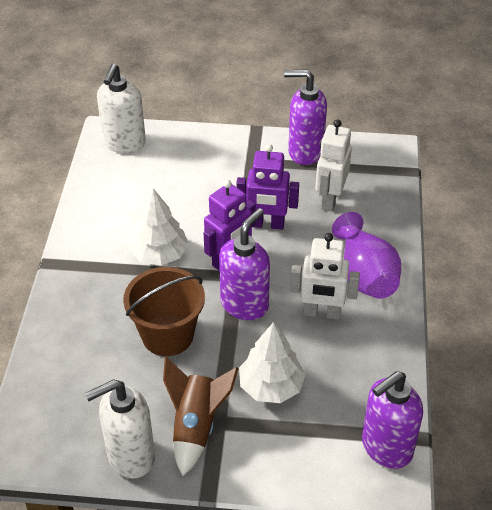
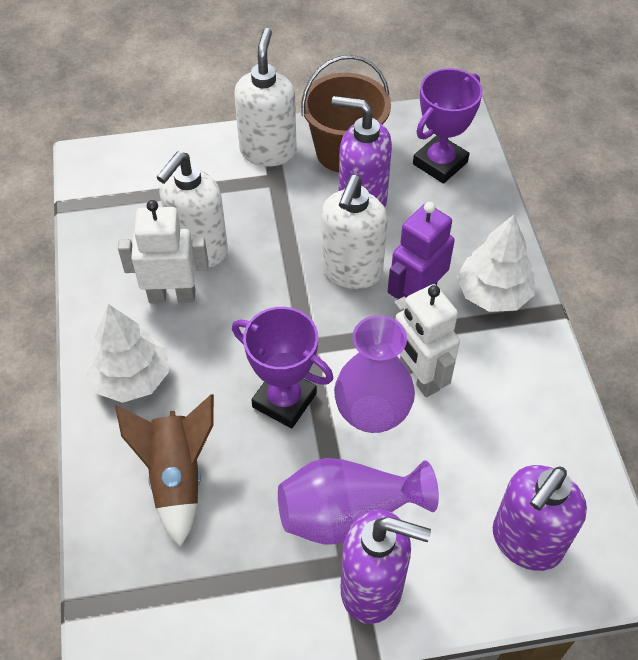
purple robot: 2 -> 1
purple trophy: 0 -> 2
purple vase: 1 -> 2
white soap dispenser: 2 -> 3

